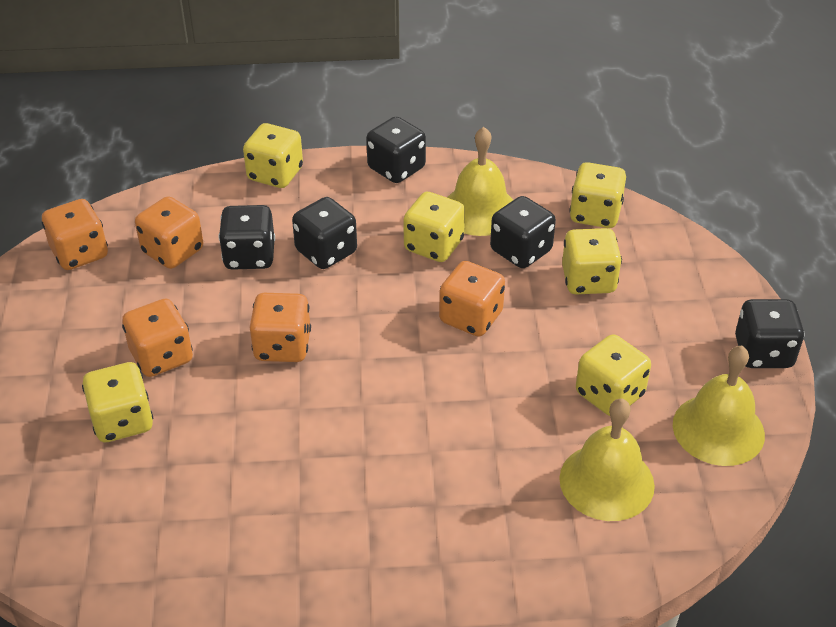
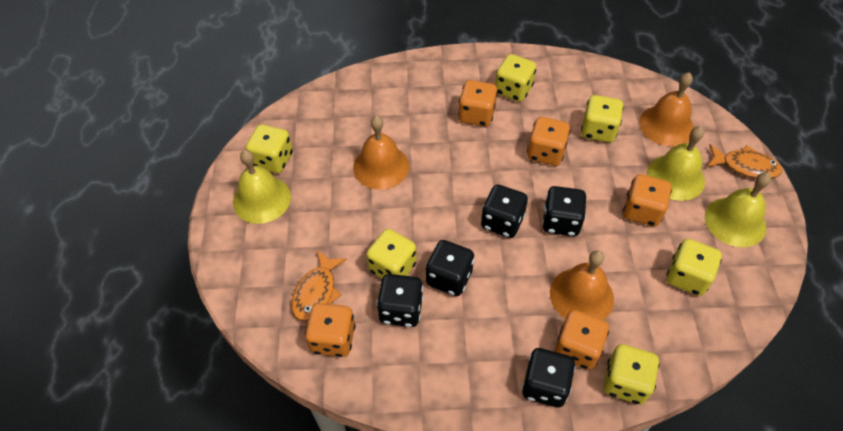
orange bell: 0 -> 3
orange fish: 0 -> 2

